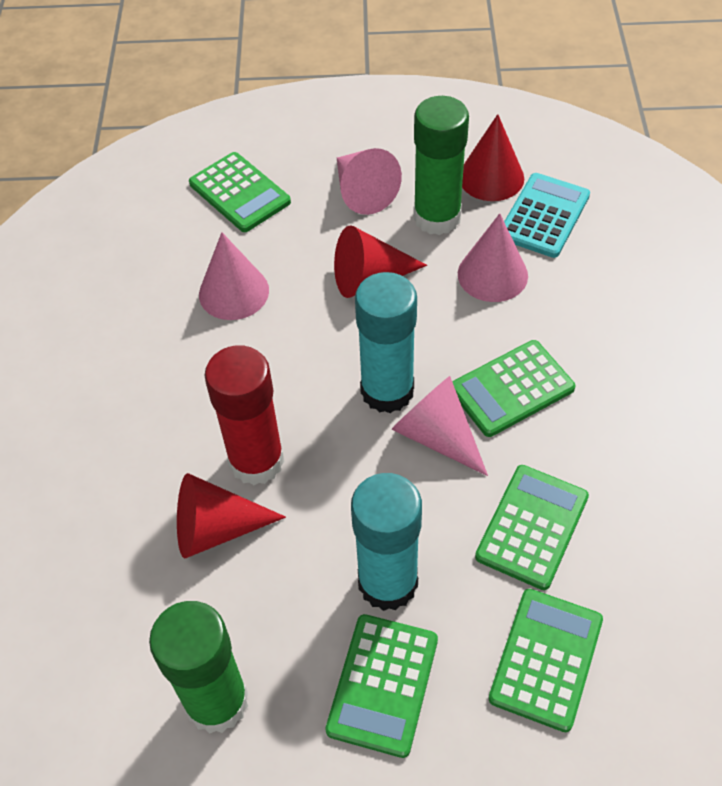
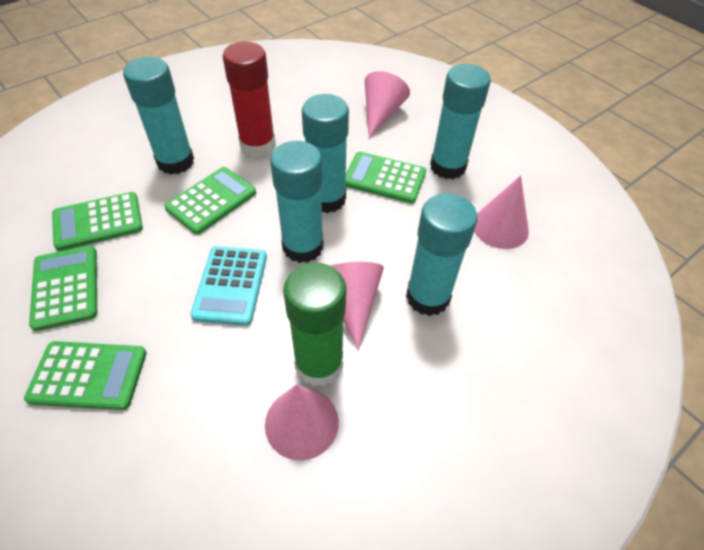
green glue stick: 2 -> 1
red cone: 3 -> 0
turquoise glue stick: 2 -> 5

